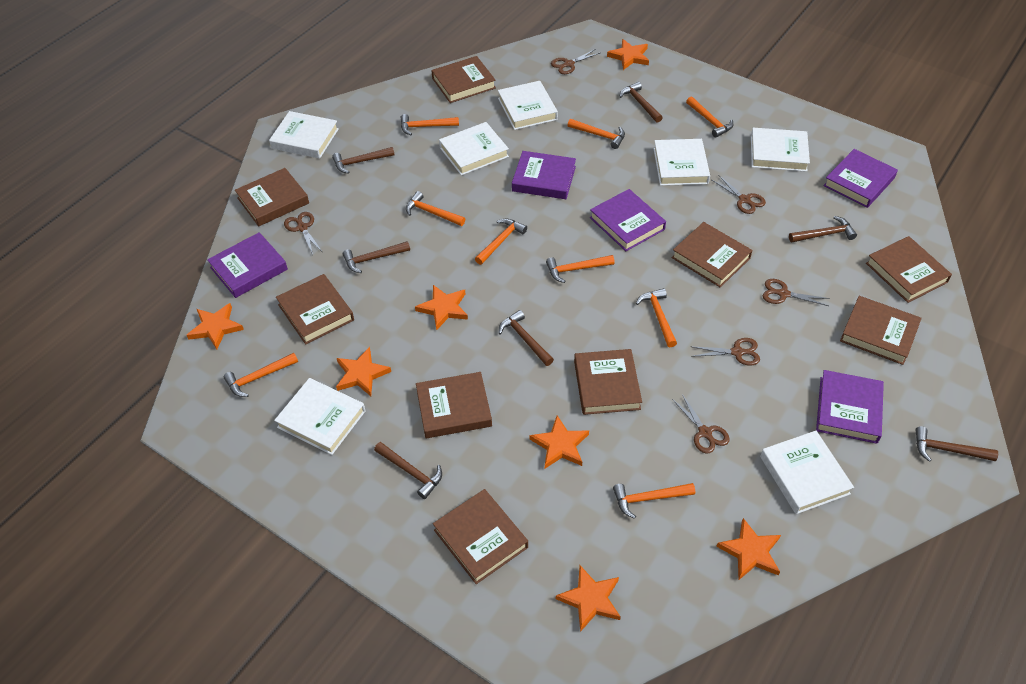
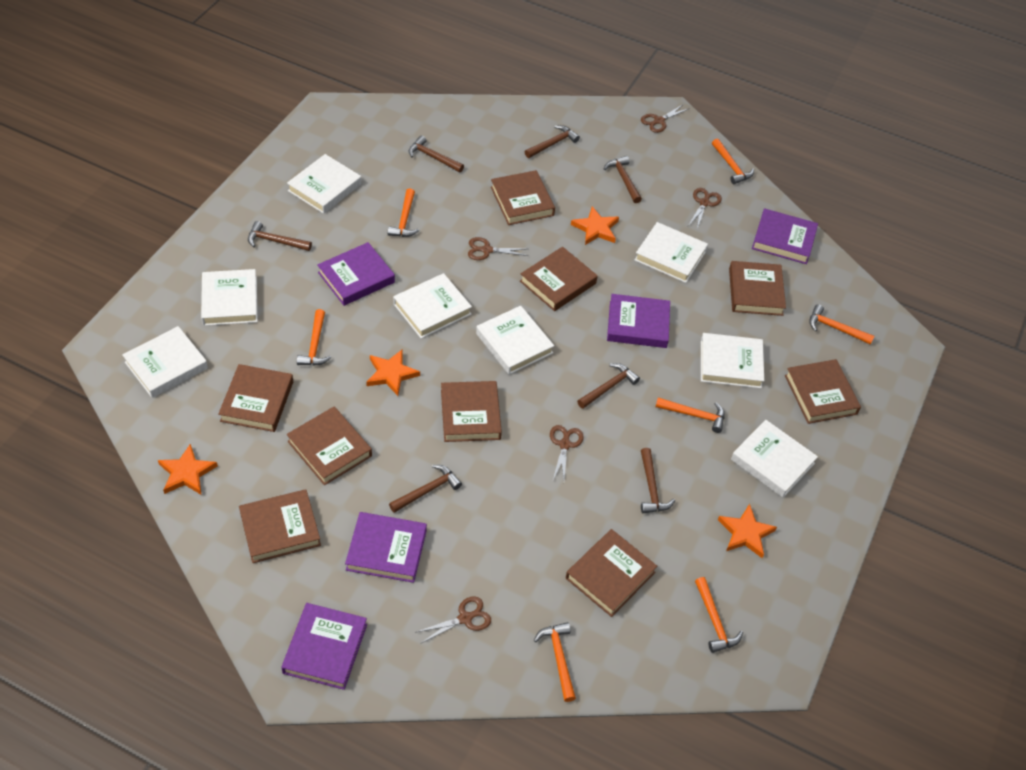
brown scissors: 6 -> 5
orange hammer: 9 -> 7
orange star: 7 -> 4
white book: 7 -> 8

